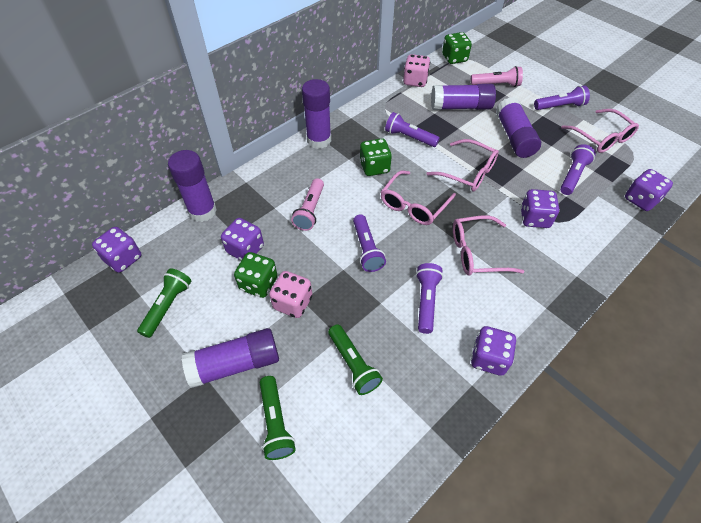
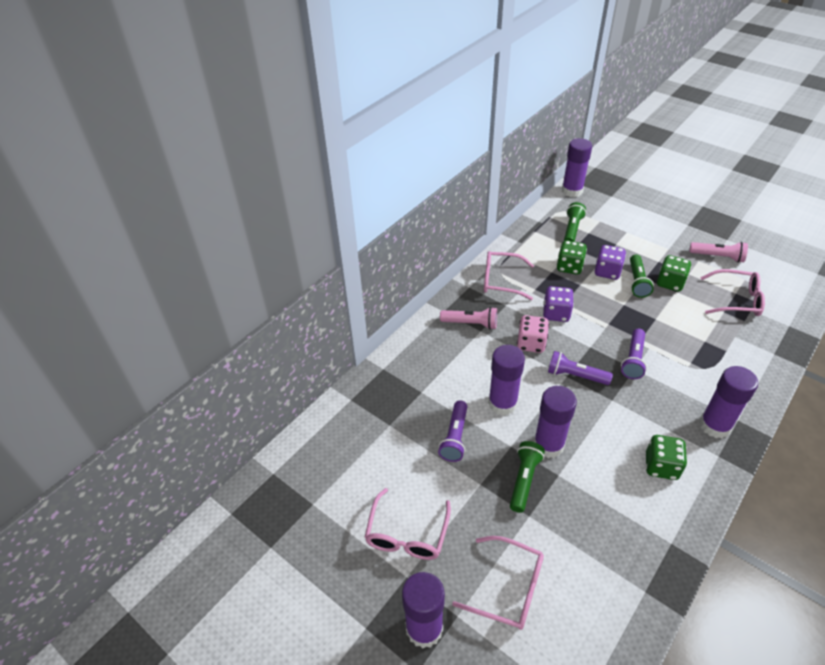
pink dice: 2 -> 1
purple dice: 5 -> 2
purple flashlight: 5 -> 3

